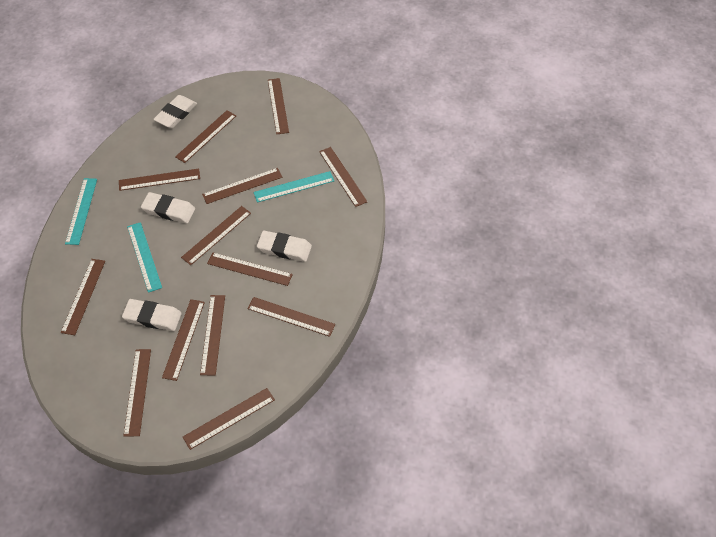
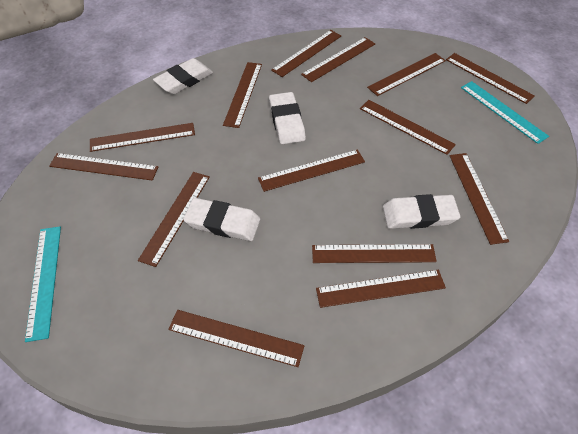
brown ruler: 13 -> 14
turquoise ruler: 3 -> 2

